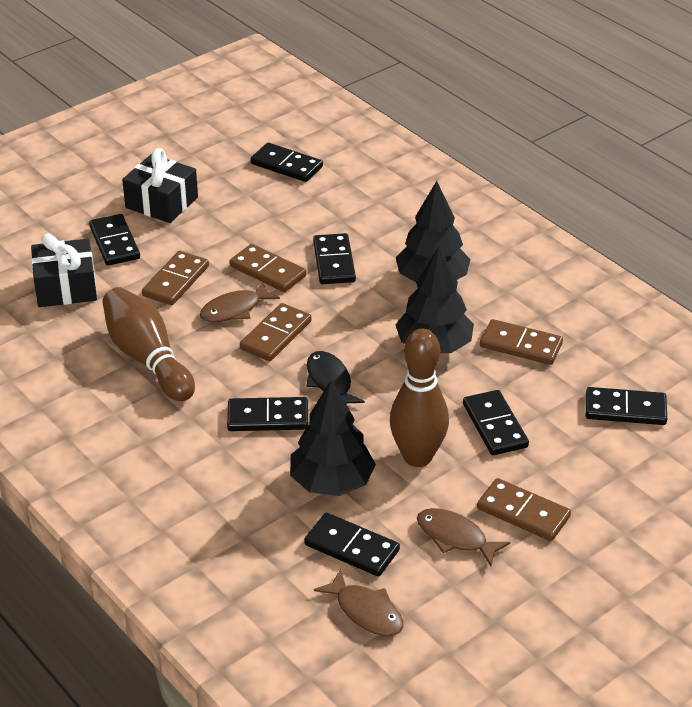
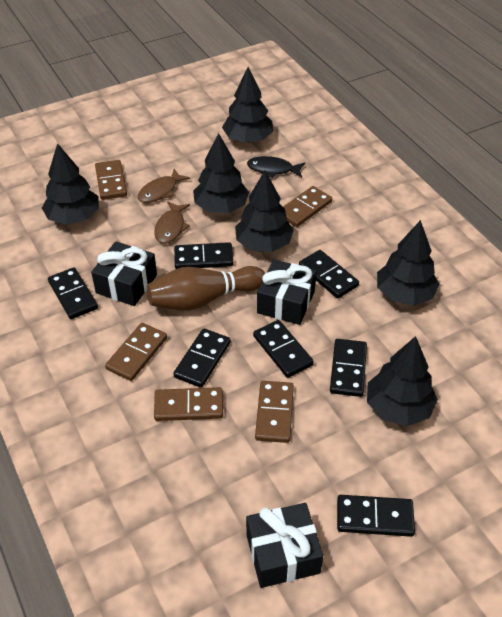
black gift: 2 -> 3
black tree: 3 -> 6
brown bowling pin: 2 -> 1
brown fish: 3 -> 2

